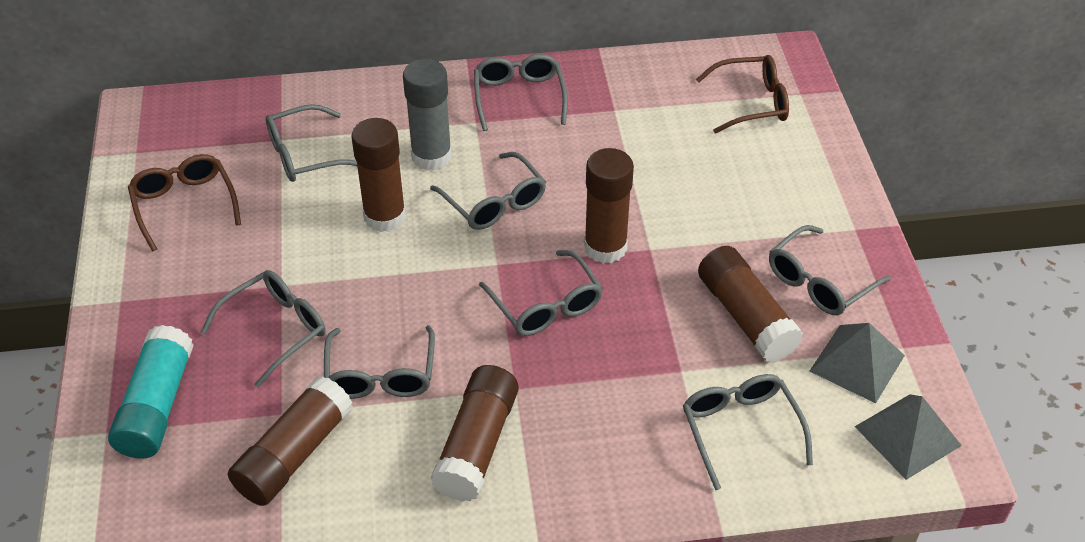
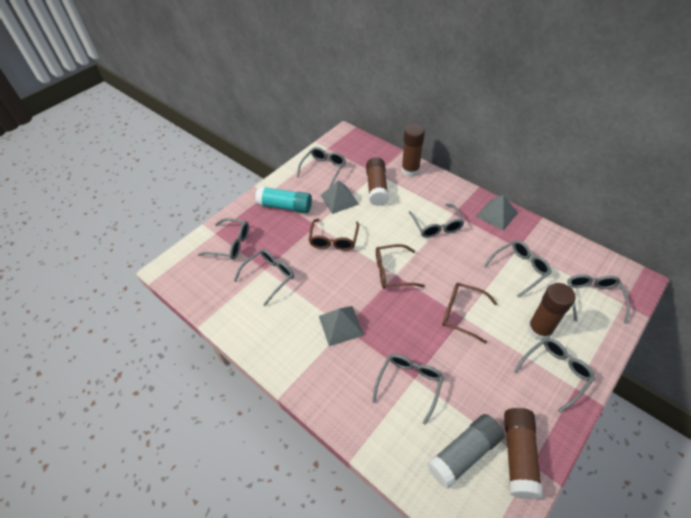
brown glasses: 2 -> 3
brown glue stick: 5 -> 4
grey pyramid: 2 -> 3

